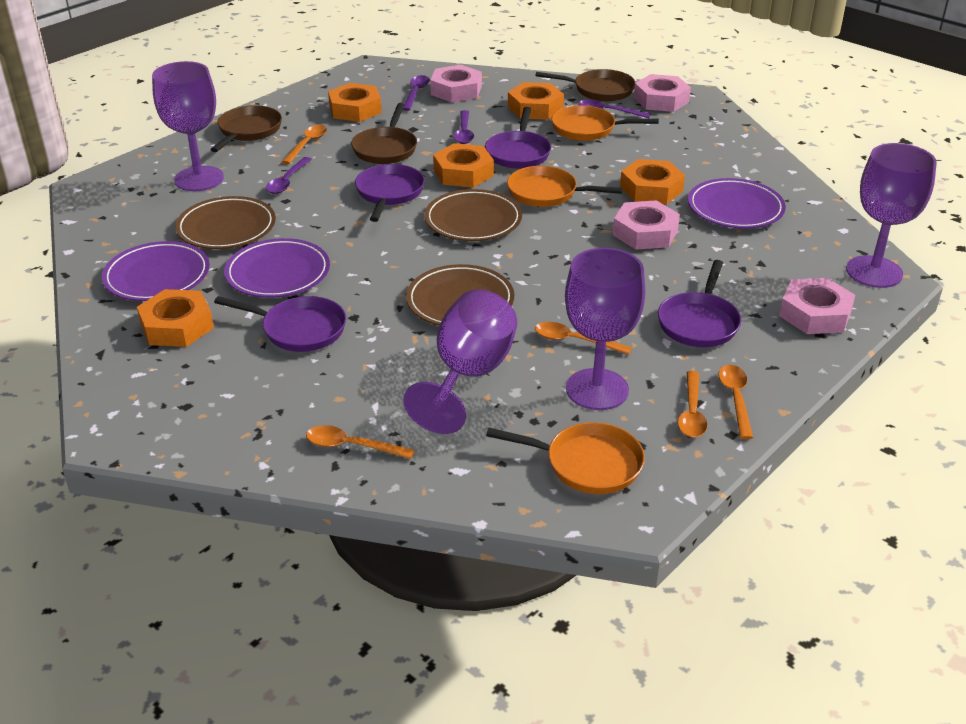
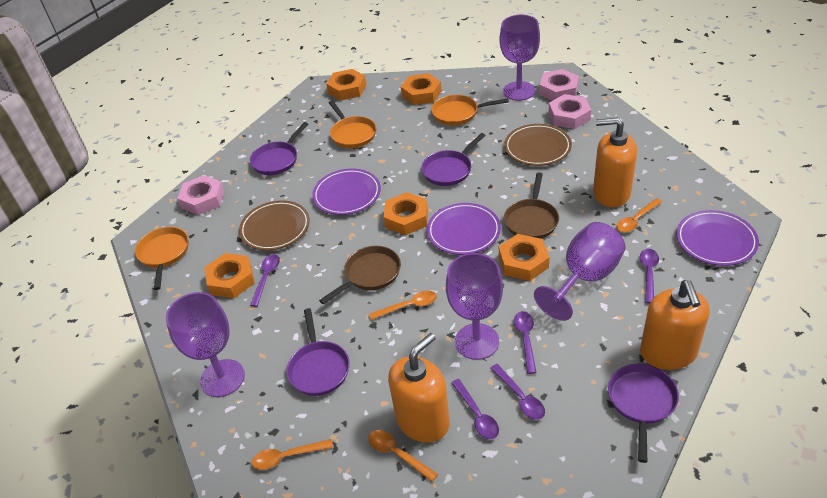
brown pan: 3 -> 2
brown plate: 3 -> 2
orange soap dispenser: 0 -> 3
orange spoon: 5 -> 4
pink nut: 4 -> 3
purple spoon: 4 -> 5

